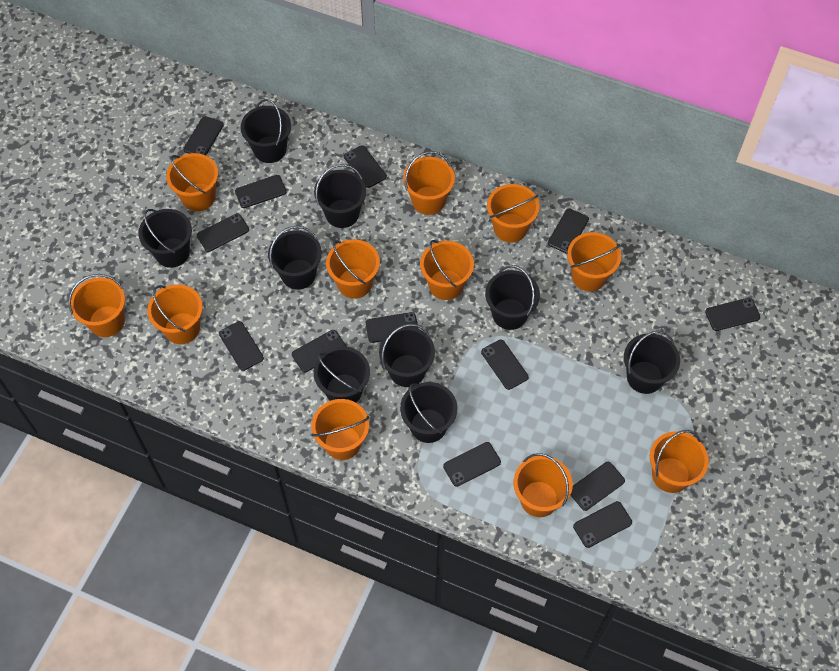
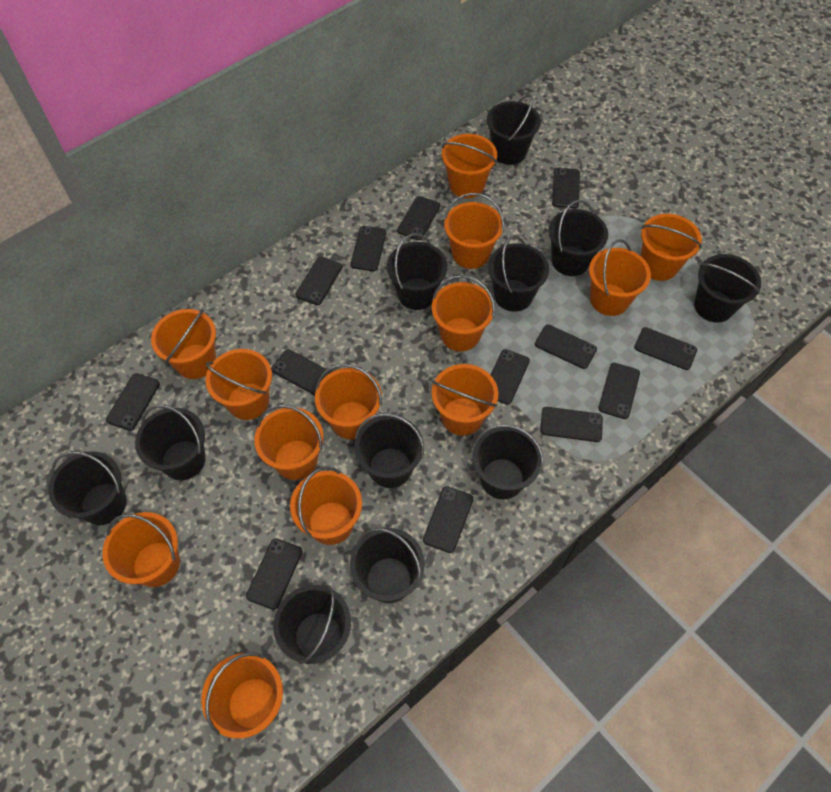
black bucket: 9 -> 11
orange bucket: 11 -> 13

